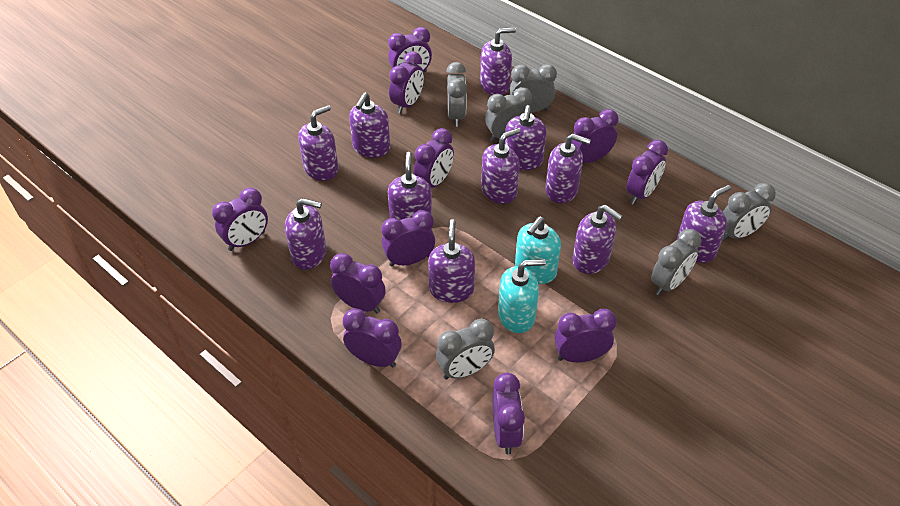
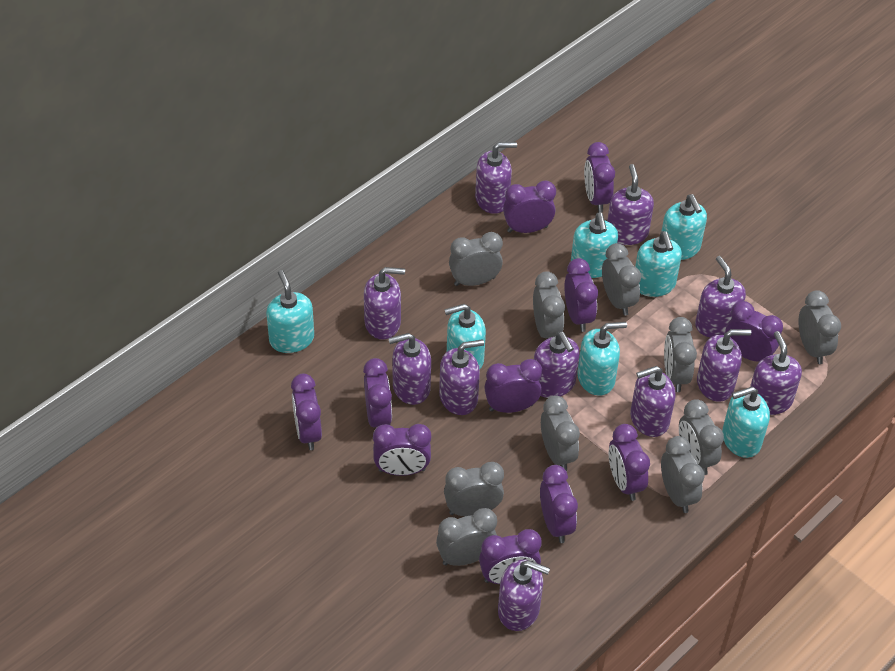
grey clock: 6 -> 10
turquoise soap dispenser: 2 -> 7

